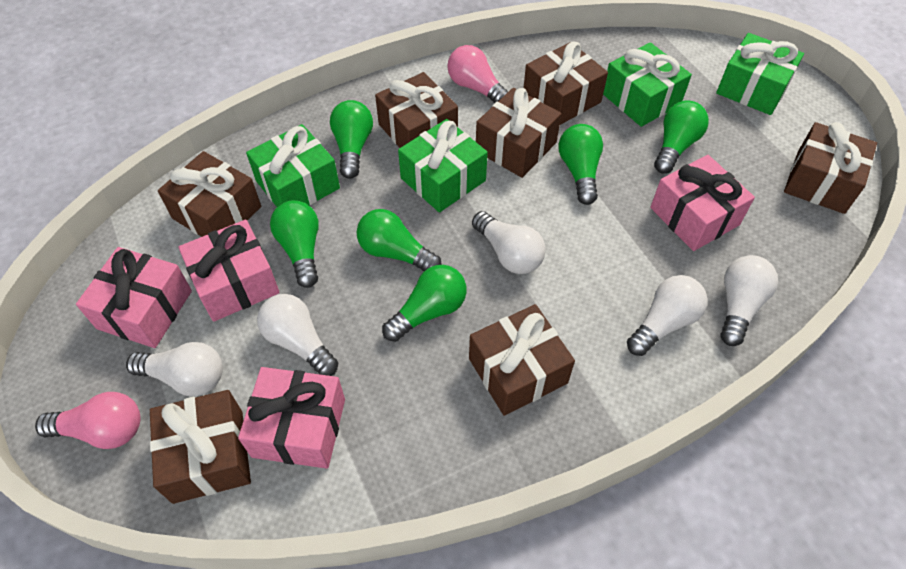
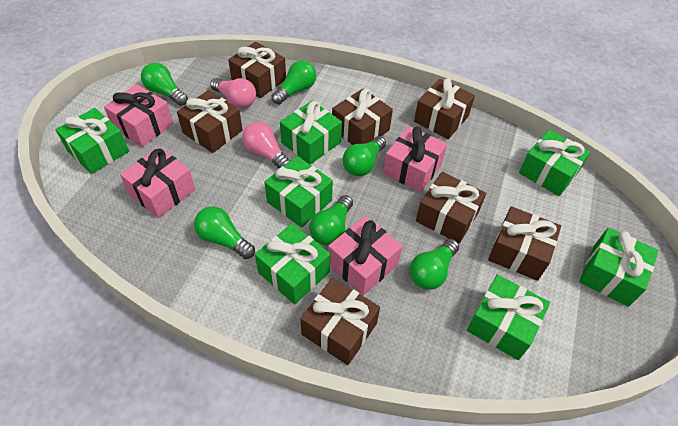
green gift: 4 -> 7
white light bulb: 5 -> 0

